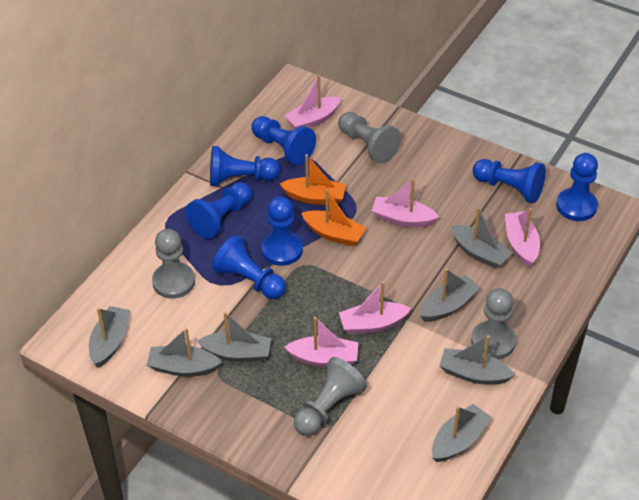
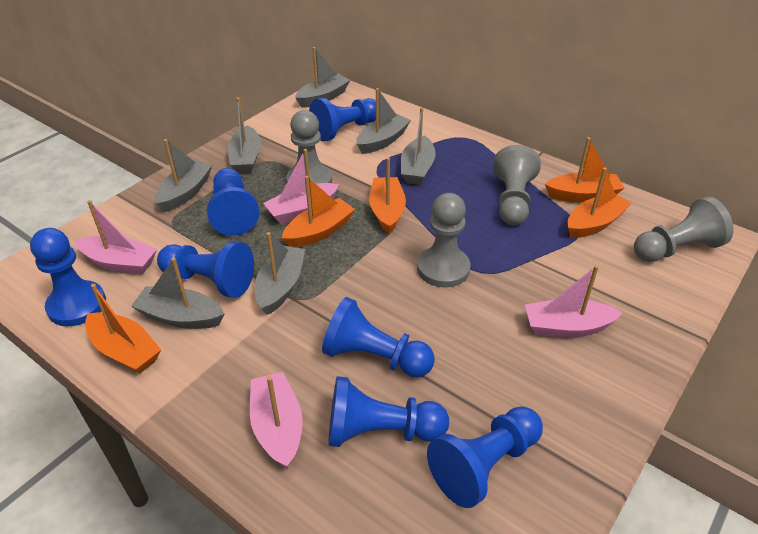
orange boat: 2 -> 5
pink boat: 5 -> 4

